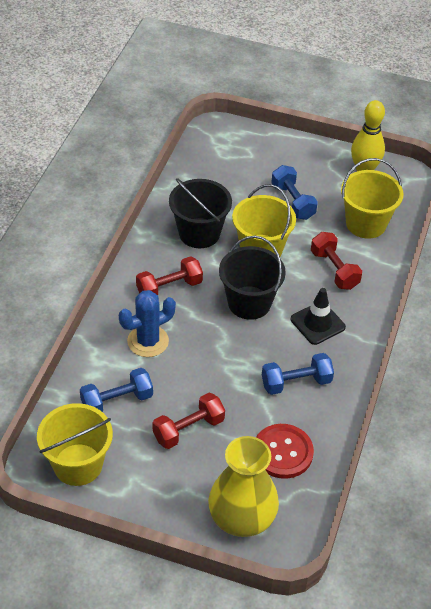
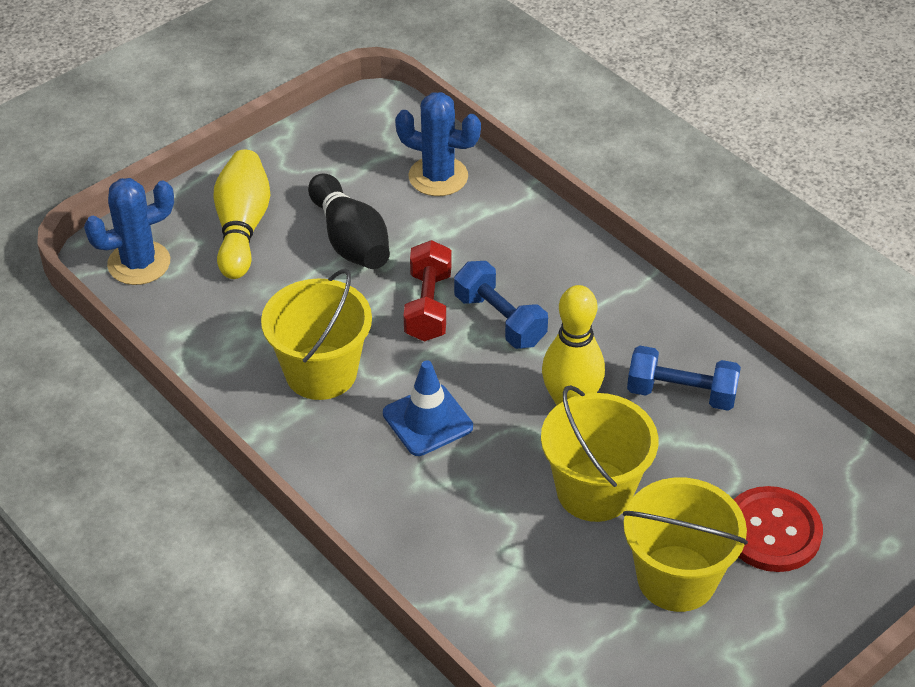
black bowling pin: 0 -> 1
black bucket: 2 -> 0
black traffic cone: 1 -> 0
blue cactus: 1 -> 2
blue dumbbell: 3 -> 2
blue traffic cone: 0 -> 1
red dumbbell: 3 -> 1
yellow bowling pin: 1 -> 2
yellow vase: 1 -> 0

